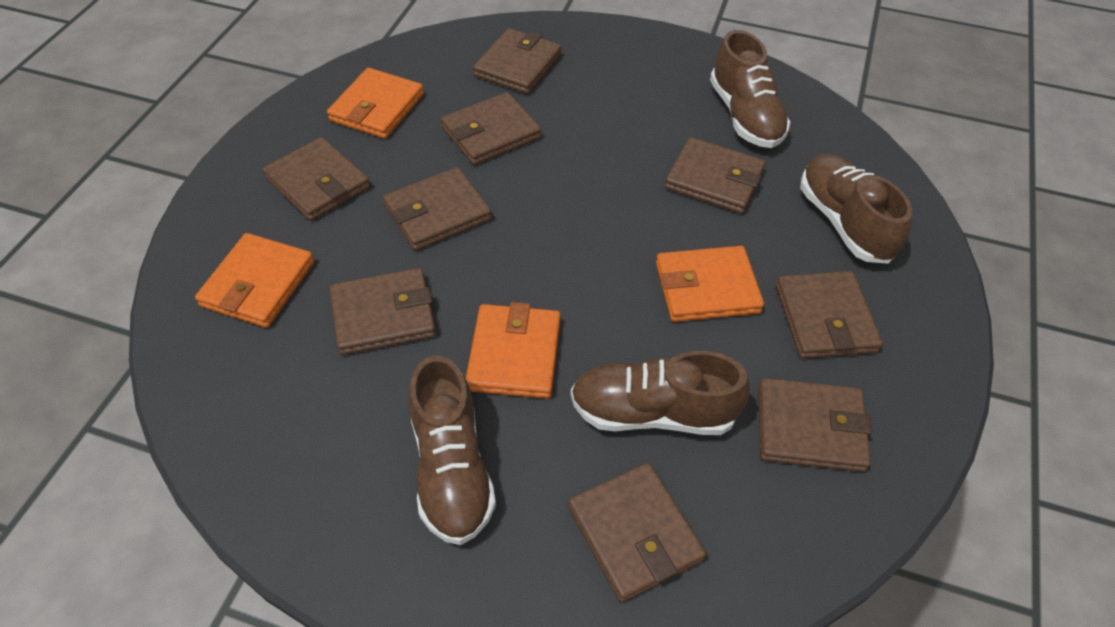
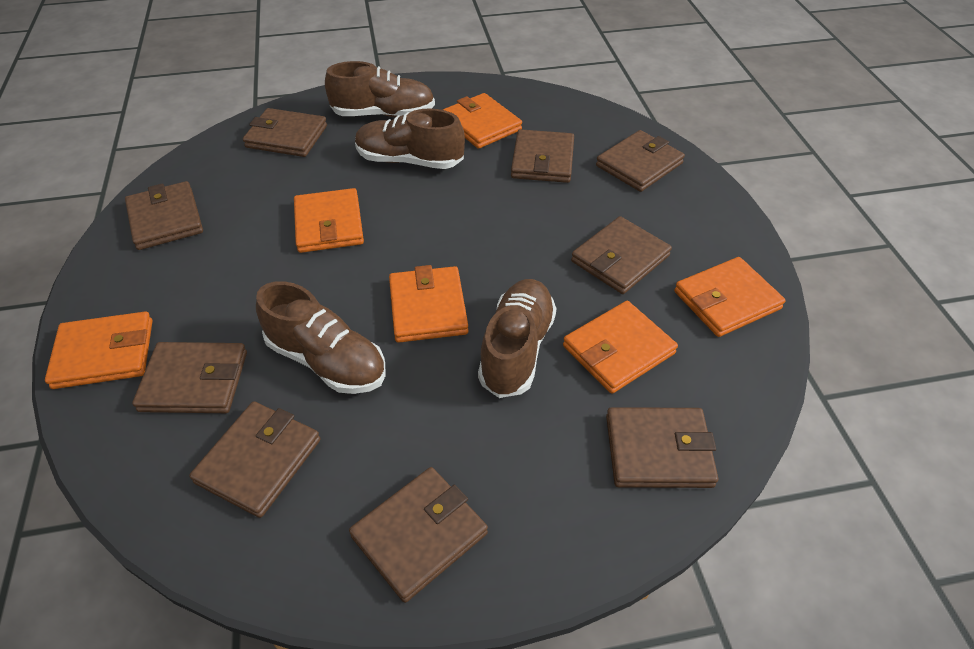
orange wallet: 4 -> 6

